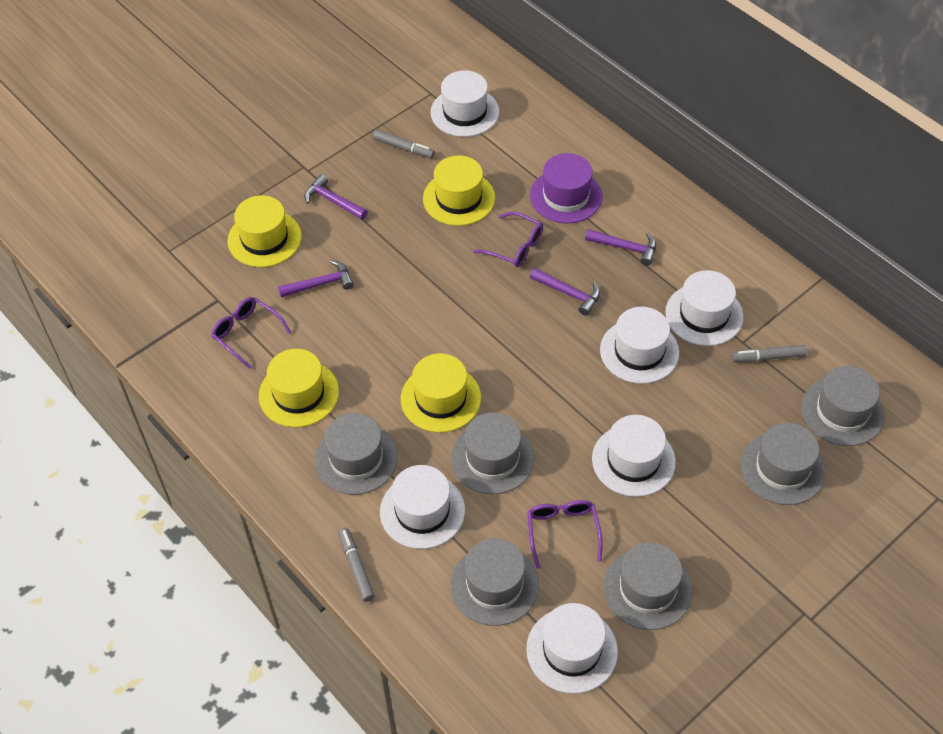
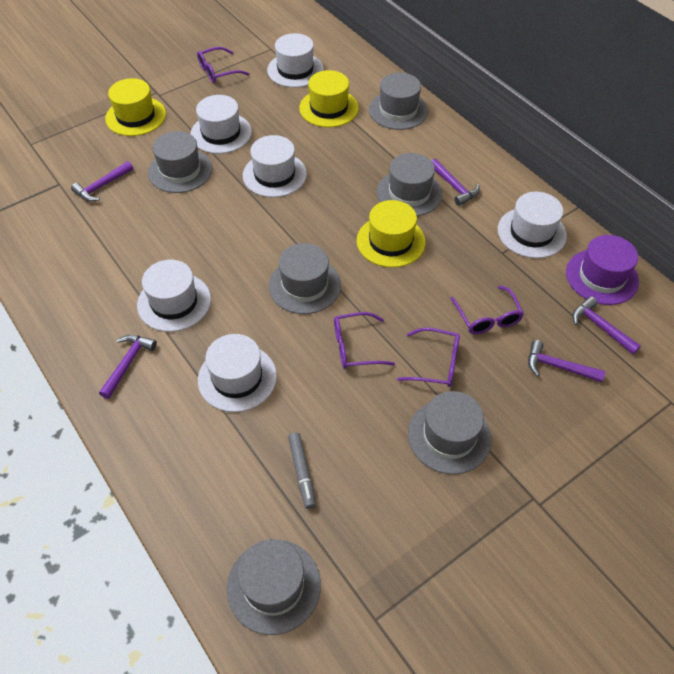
grey marker: 3 -> 1
purple glasses: 3 -> 4
purple hammer: 4 -> 5
yellow hat: 4 -> 3

